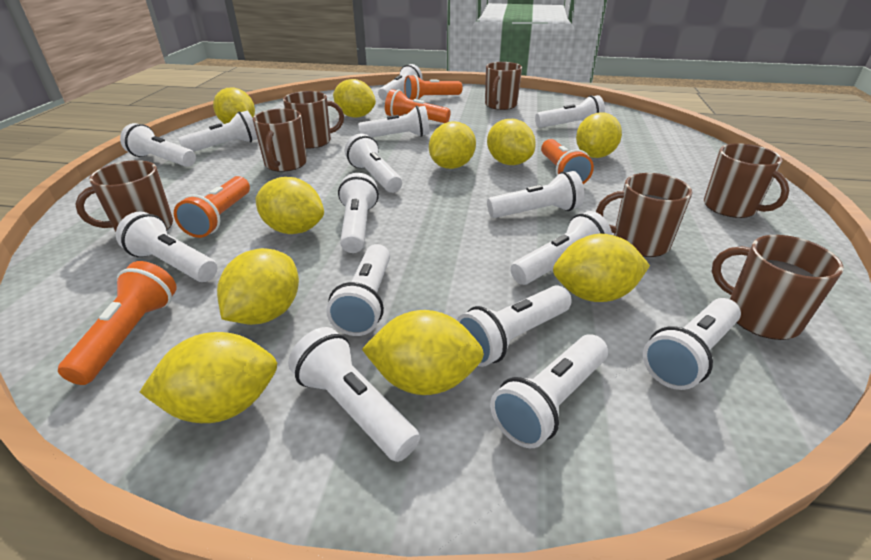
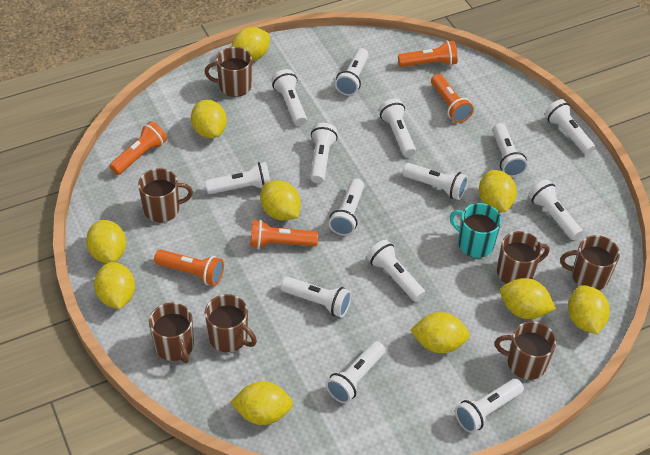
turquoise mug: 0 -> 1
white flashlight: 15 -> 14

